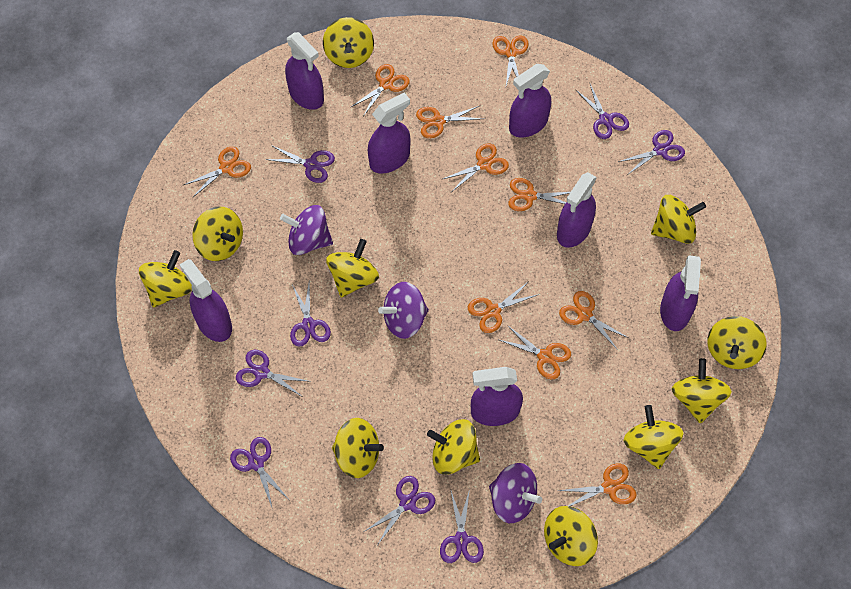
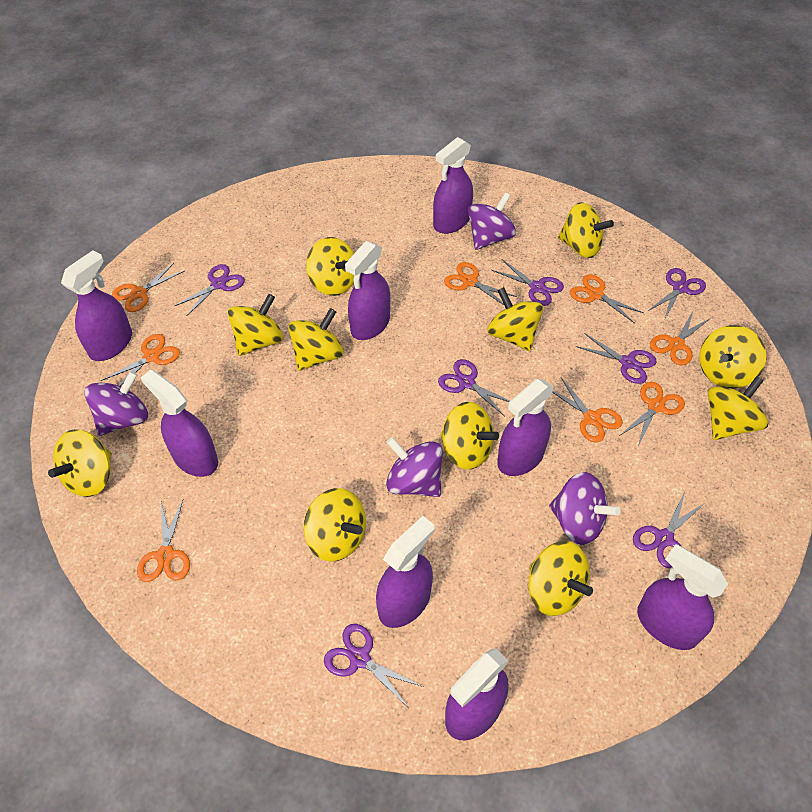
orange scissors: 10 -> 8
purple scissors: 8 -> 7
purple spinning top: 3 -> 4
purple spray bottle: 7 -> 8

